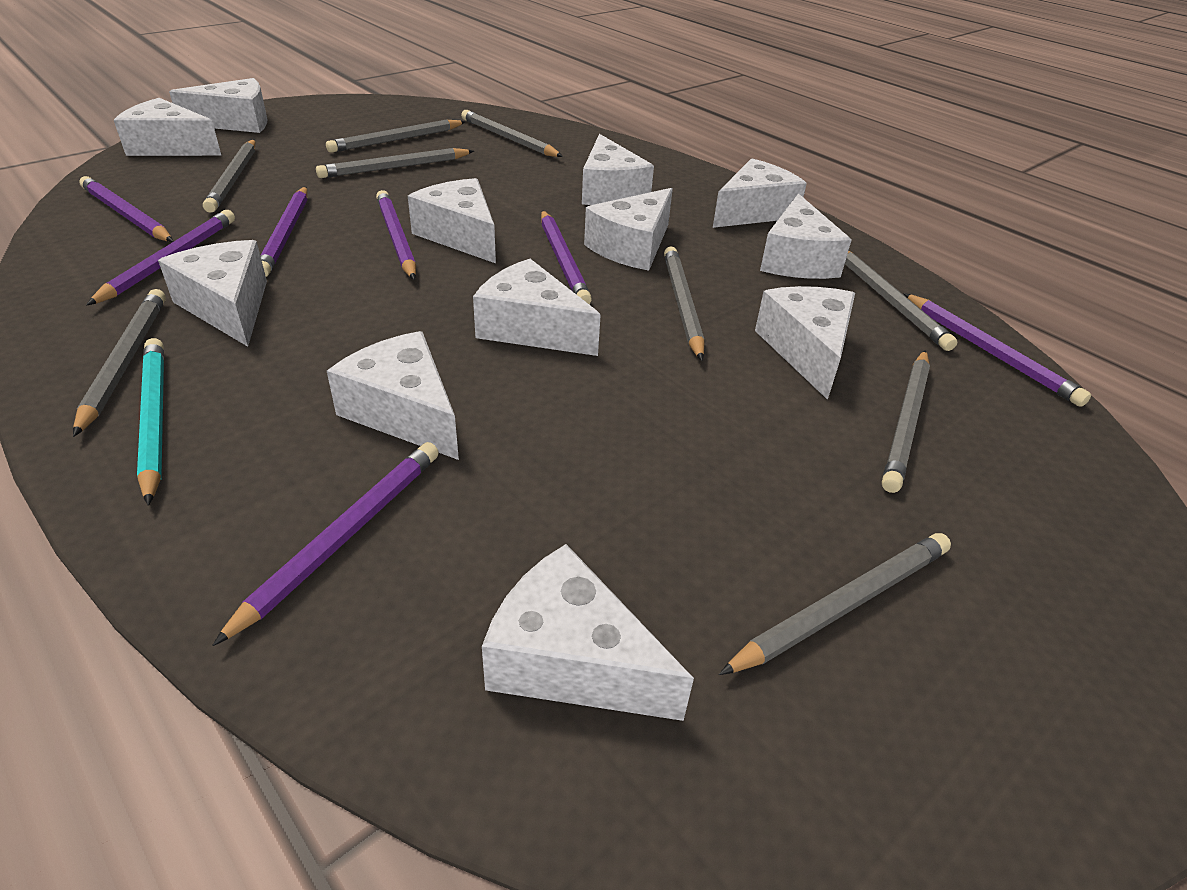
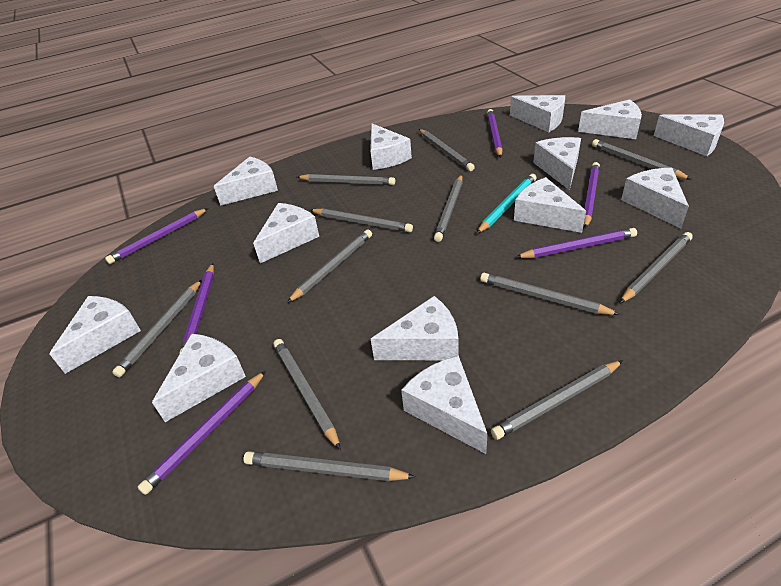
grey pencil: 9 -> 12
purple pencil: 7 -> 6
white cheese: 12 -> 13

